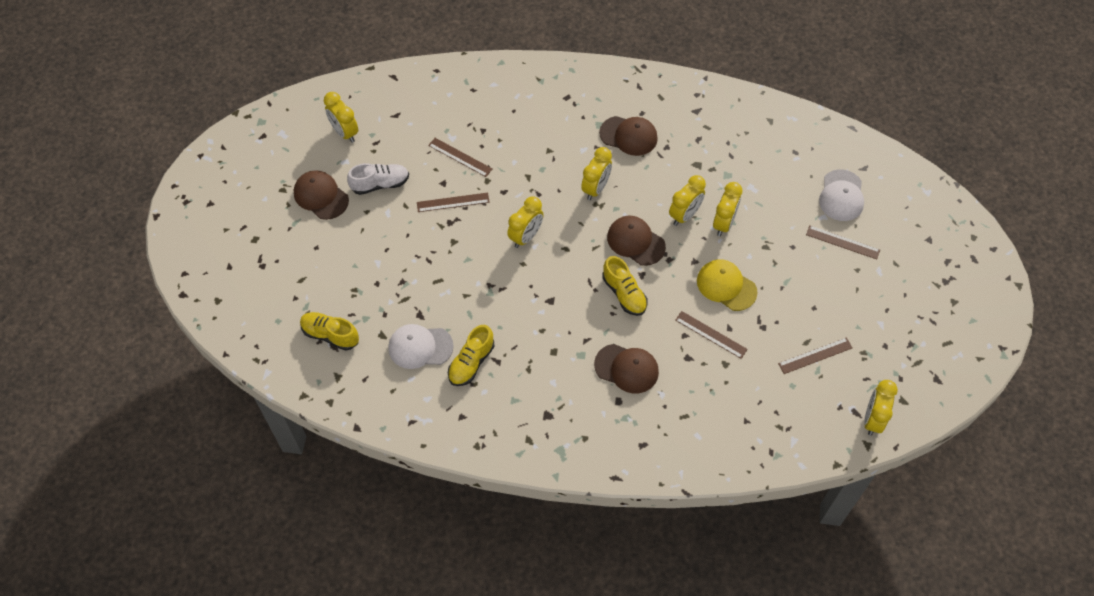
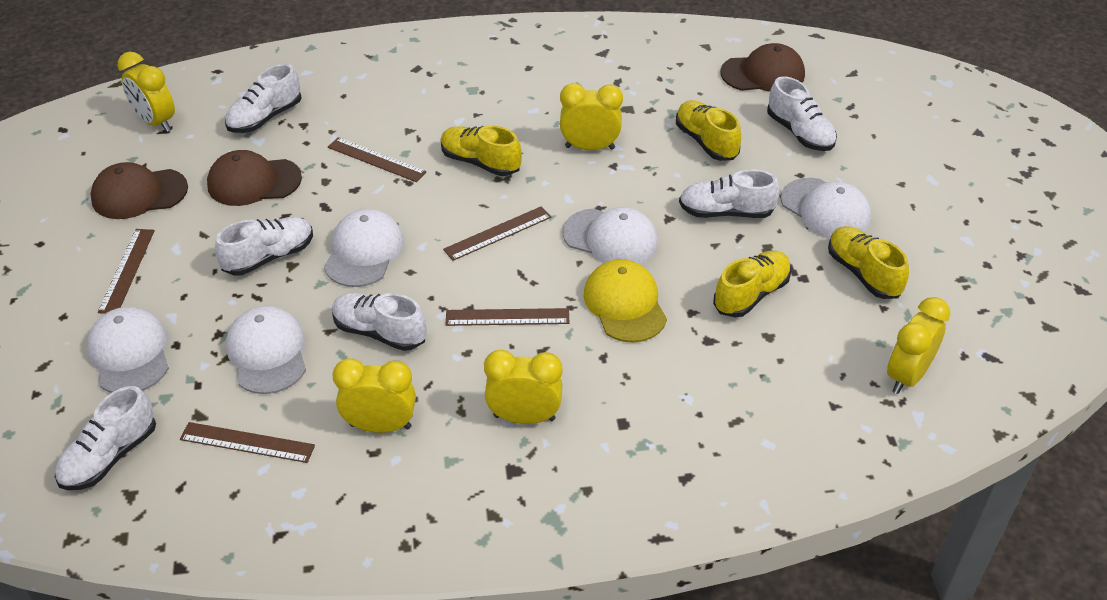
brown cap: 4 -> 3
white cap: 2 -> 5
white shoe: 1 -> 6
yellow clock: 6 -> 5
yellow shoe: 3 -> 4

